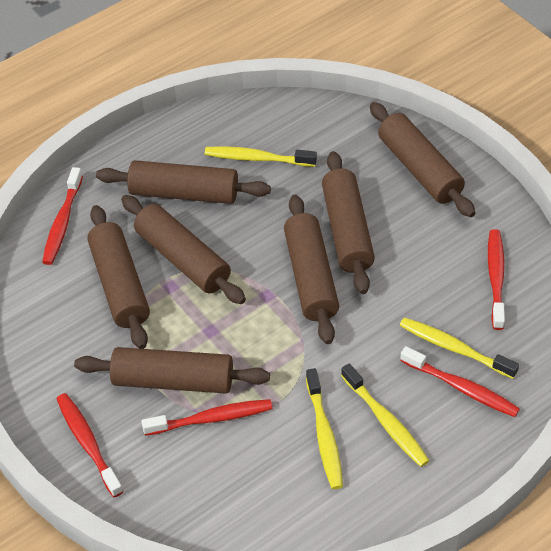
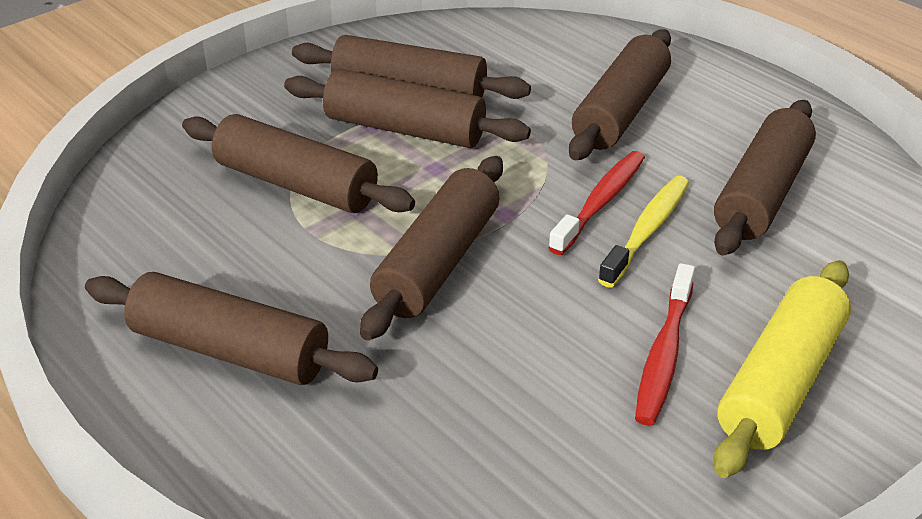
red toothbrush: 5 -> 2
yellow rolling pin: 0 -> 1
yellow toothbrush: 4 -> 1

